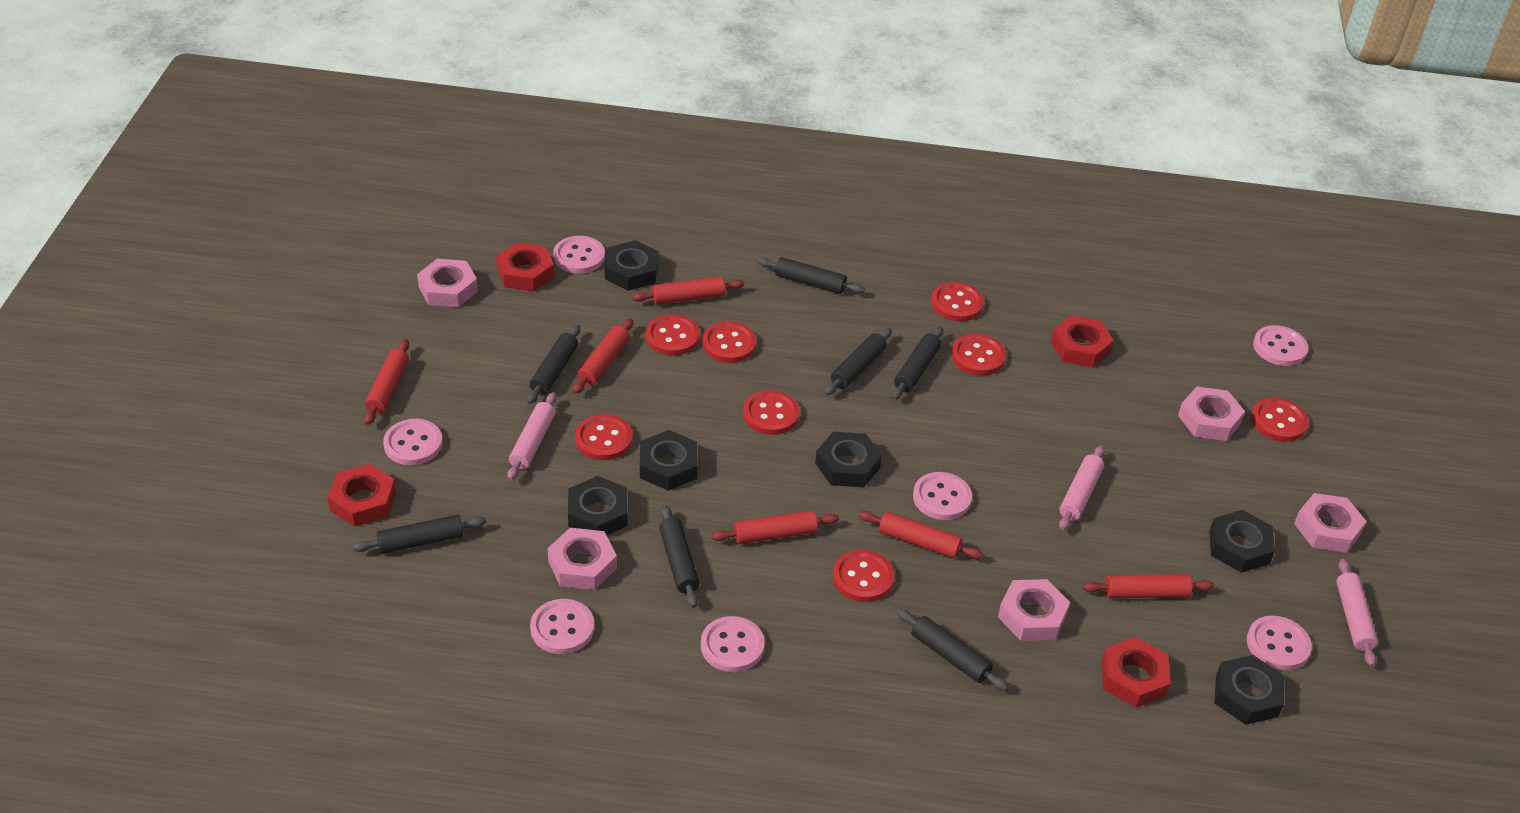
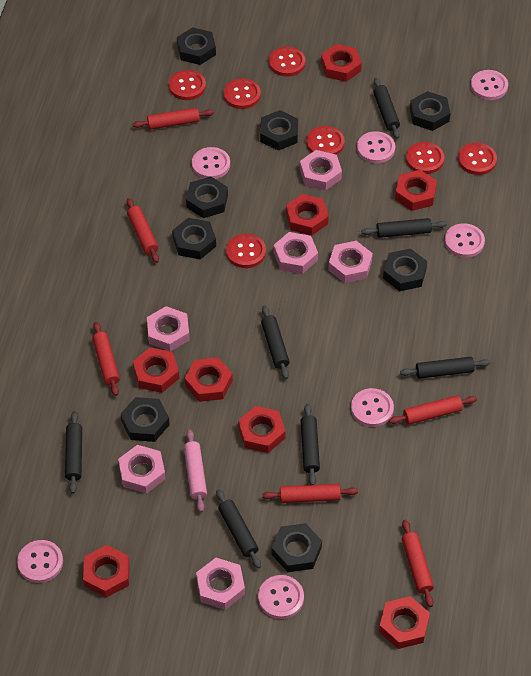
black nut: 6 -> 8
pink nut: 5 -> 6
pink rolling pin: 3 -> 1
red button: 8 -> 7
red nut: 4 -> 8

